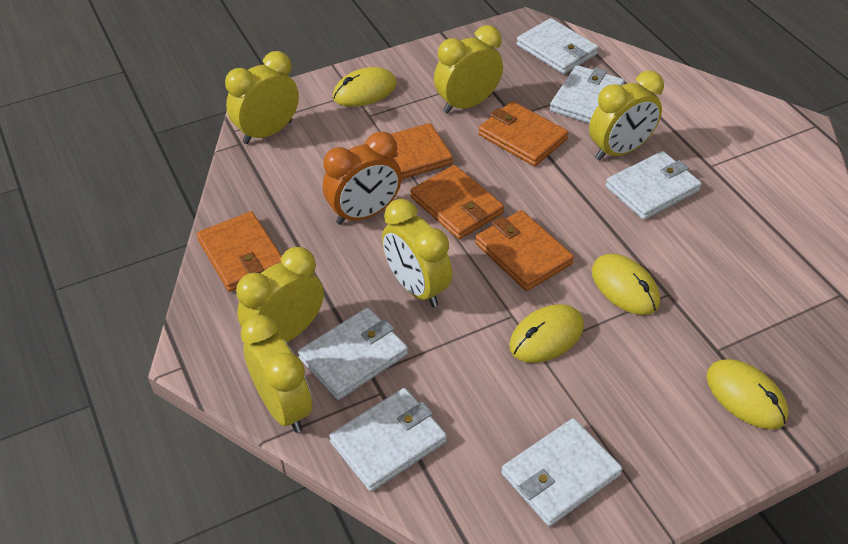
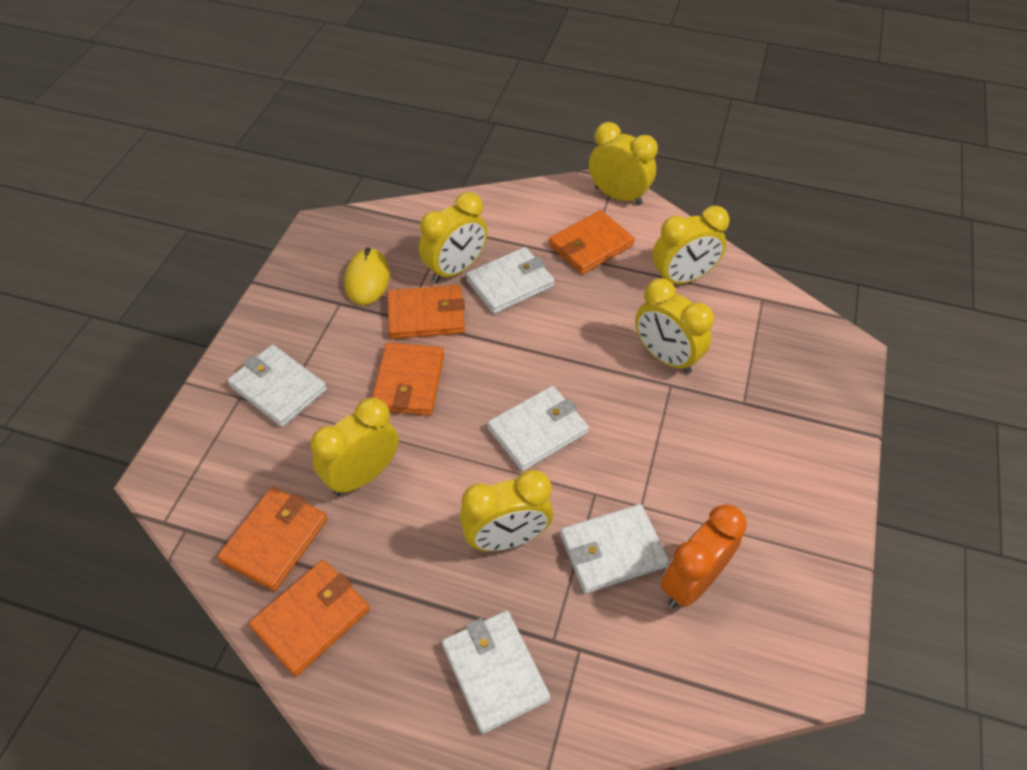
white wallet: 6 -> 5
yellow mouse: 4 -> 1

